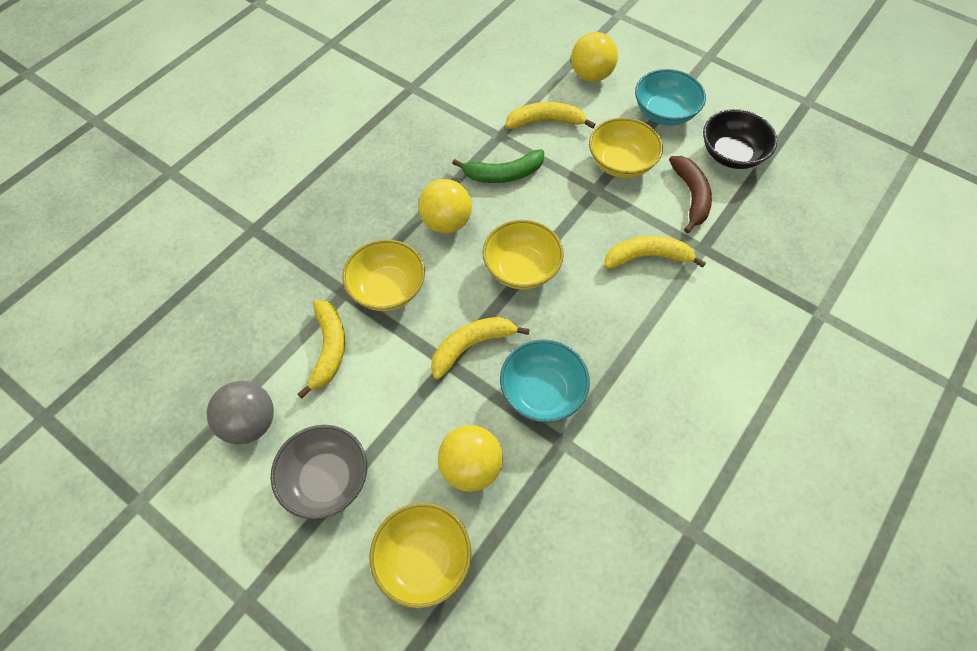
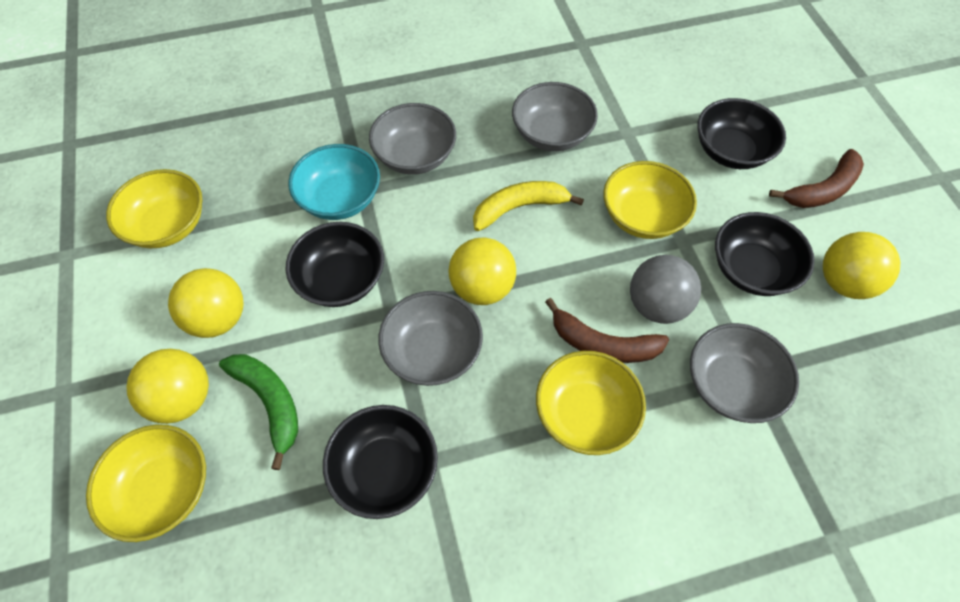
black bowl: 1 -> 4
brown banana: 1 -> 2
grey bowl: 1 -> 4
turquoise bowl: 2 -> 1
yellow ball: 3 -> 4
yellow banana: 4 -> 1

